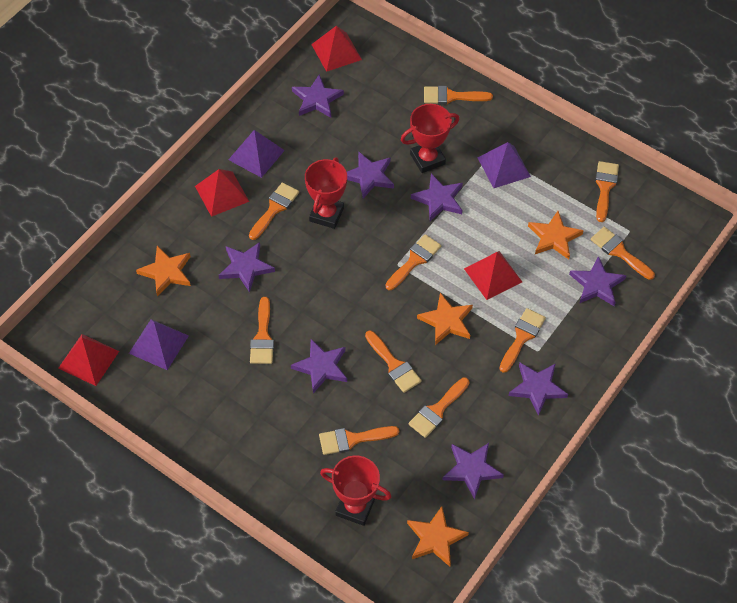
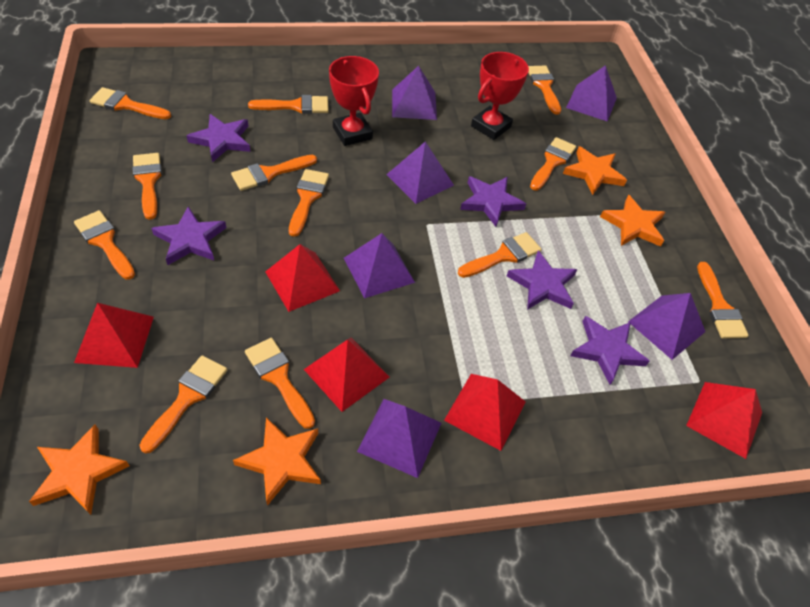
orange brush: 10 -> 12
purple pyramid: 3 -> 6
purple star: 8 -> 5
red pyramid: 4 -> 5
red trophy: 3 -> 2

